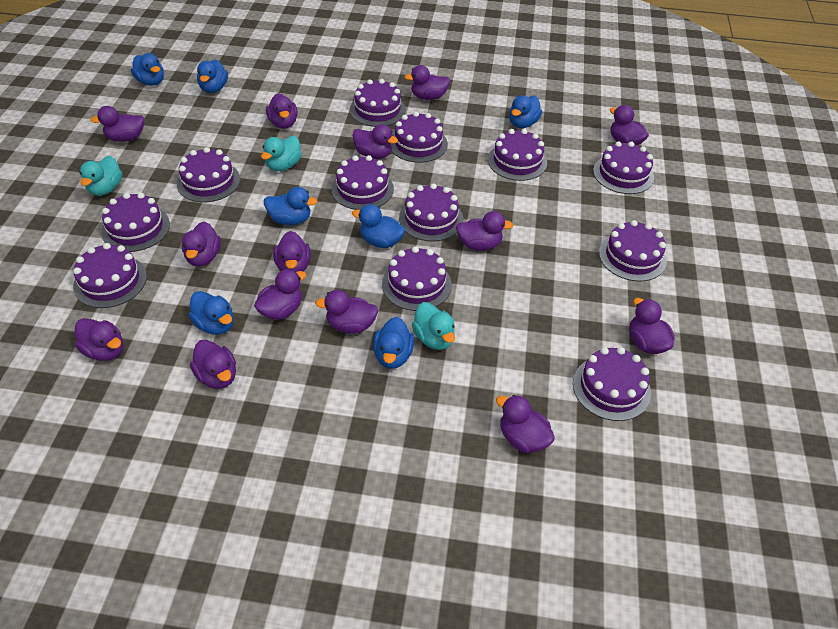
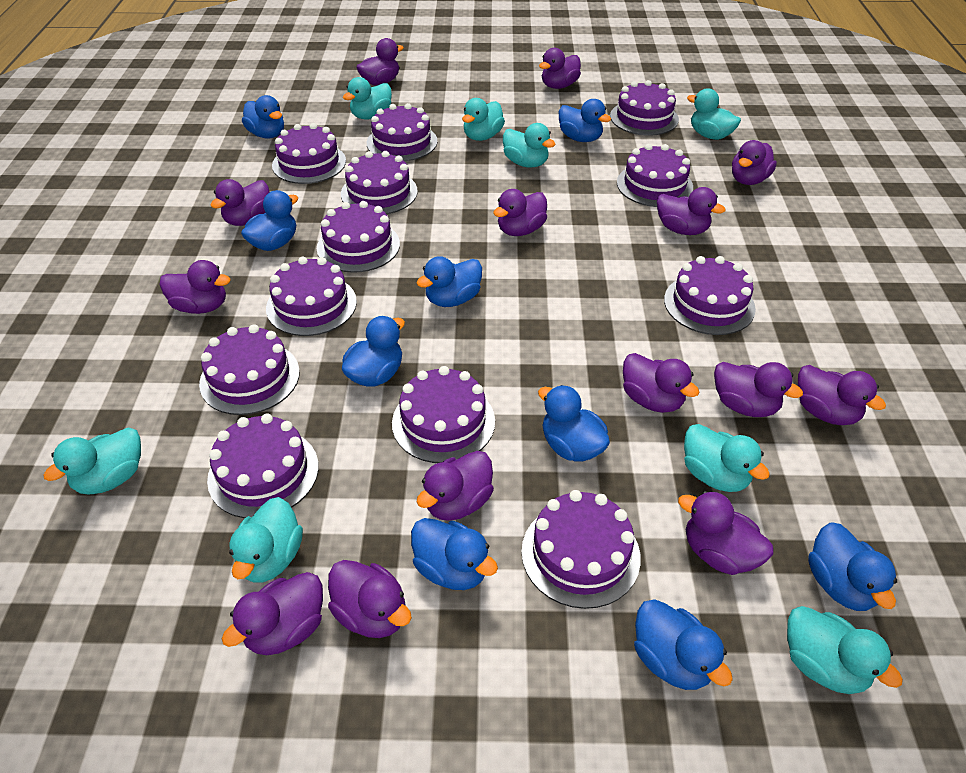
blue duck: 7 -> 9
turquoise duck: 3 -> 8

